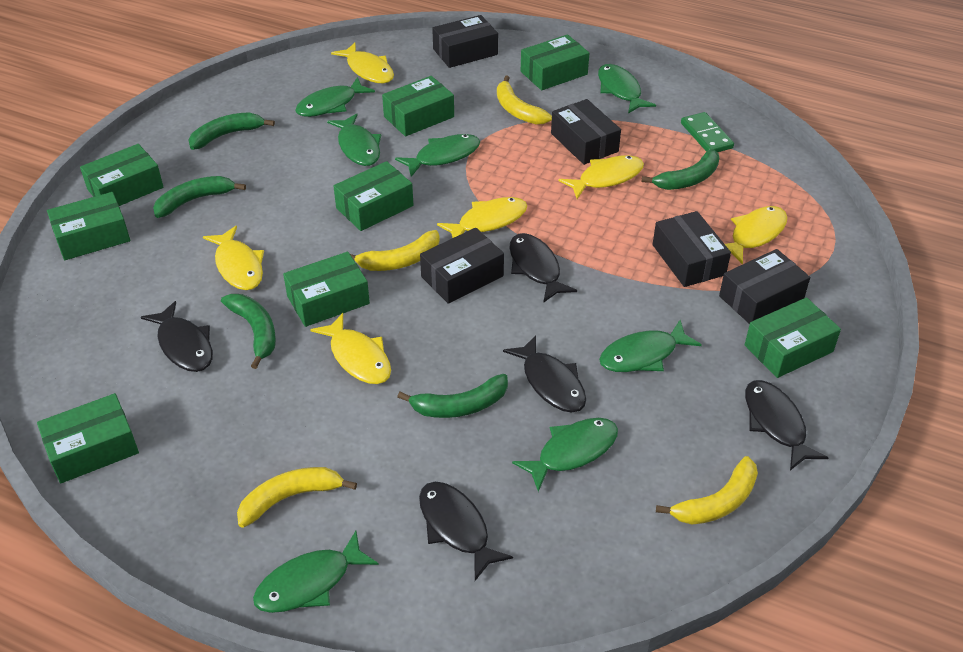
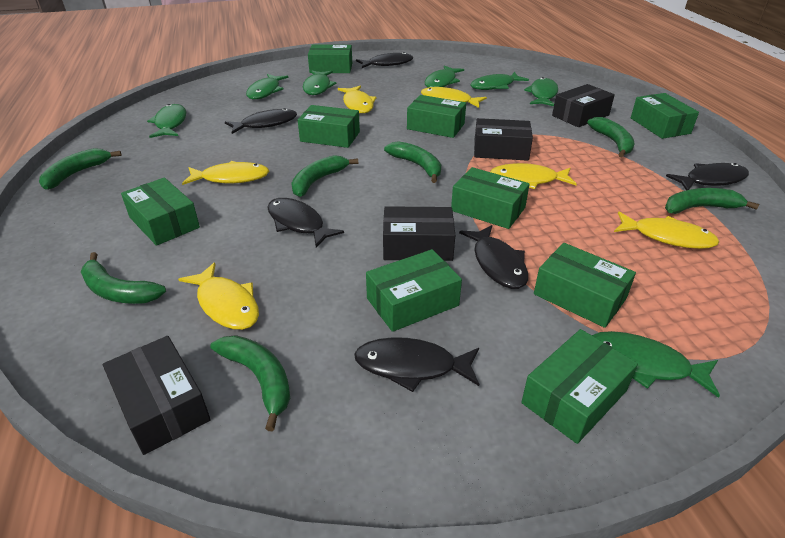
black box: 5 -> 4
black fish: 5 -> 6
green banana: 5 -> 7
green box: 8 -> 9
green domino: 1 -> 0
yellow banana: 4 -> 0

